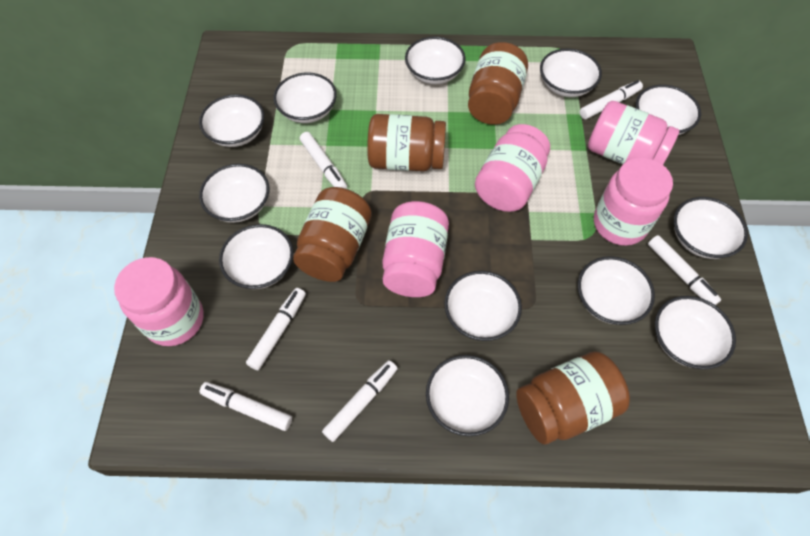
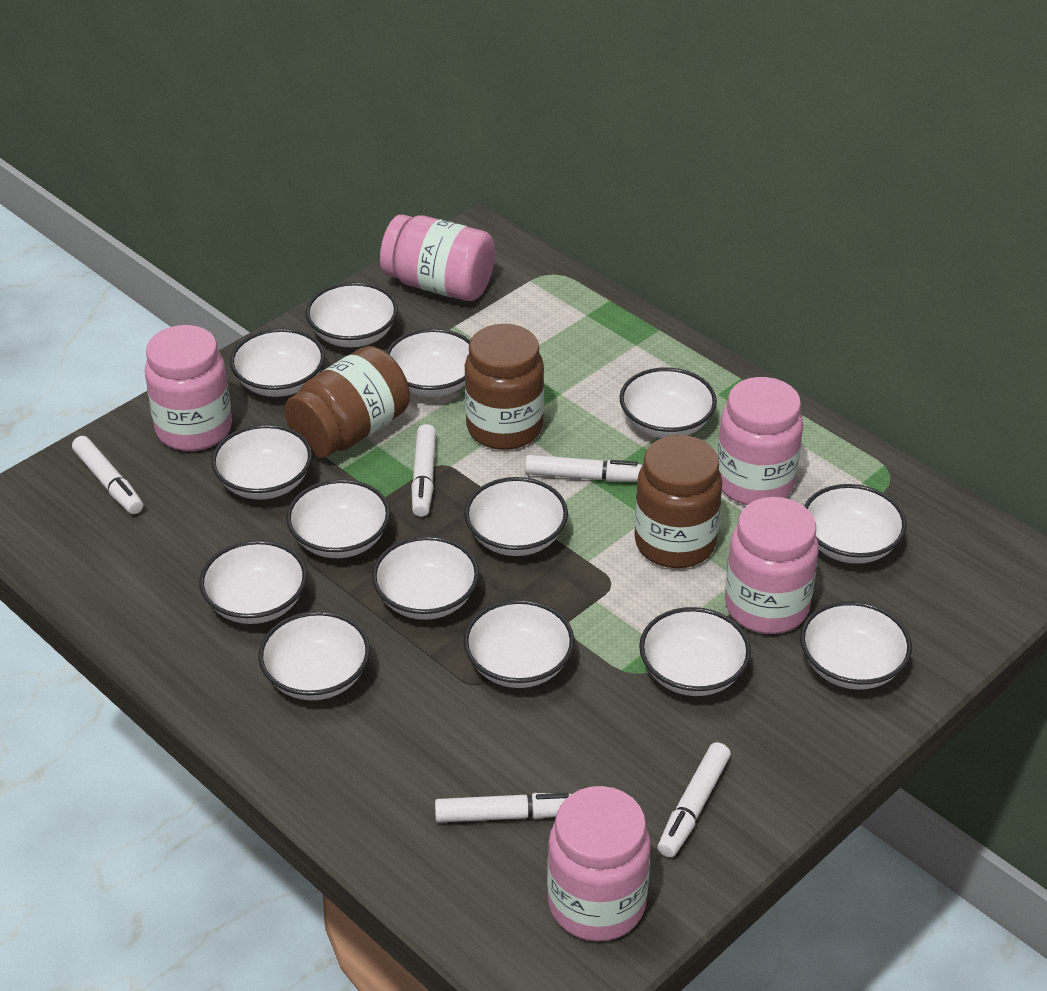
brown jar: 4 -> 3
white bowl: 12 -> 14
white marker: 6 -> 5

